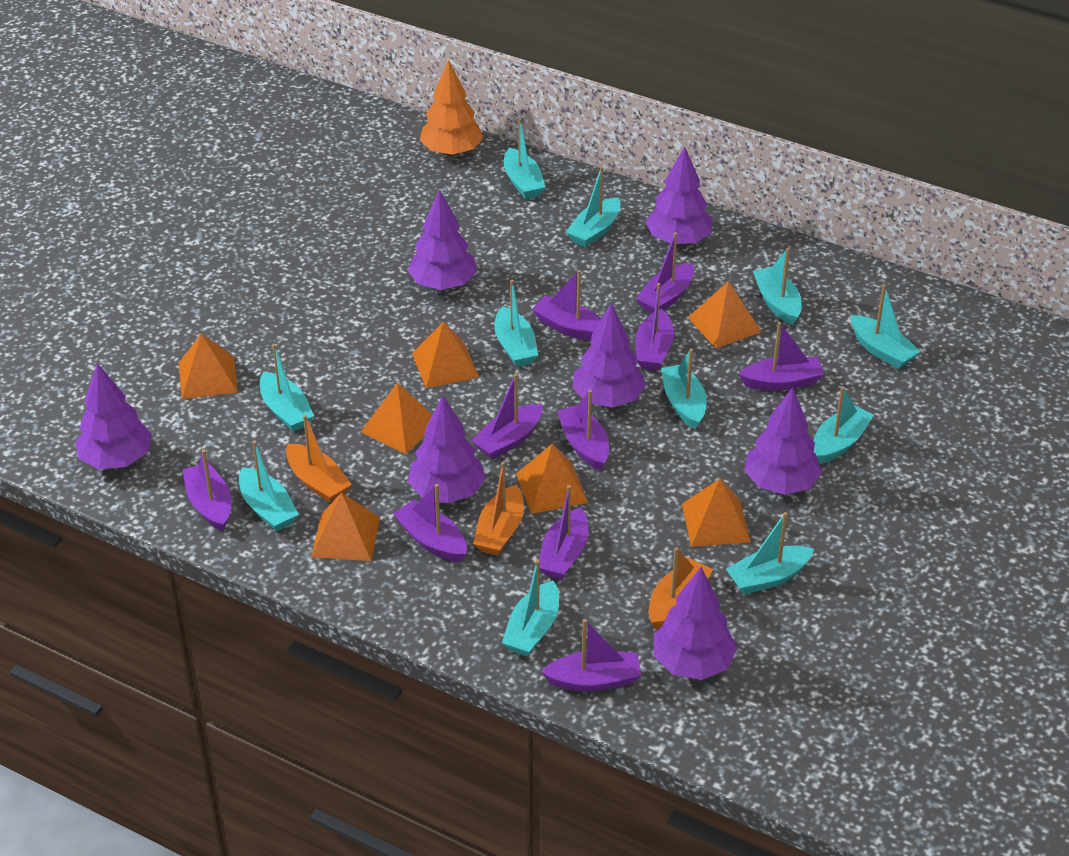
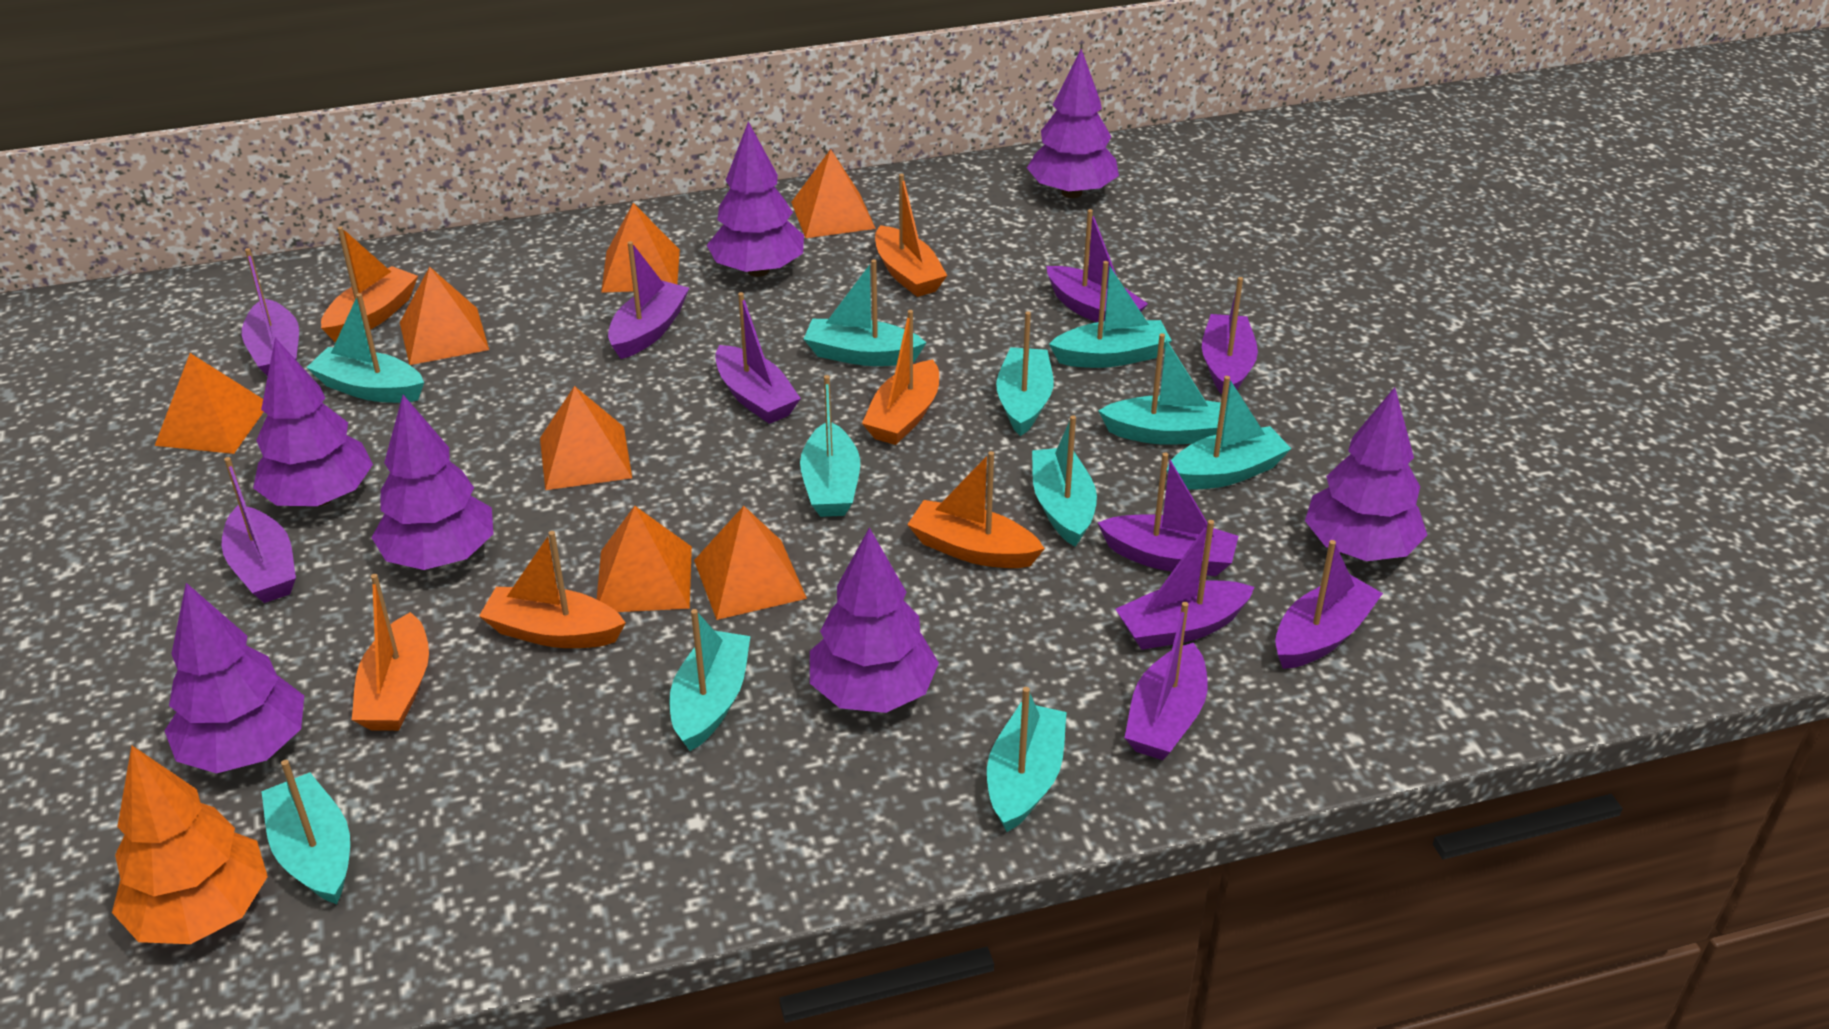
orange boat: 3 -> 6

